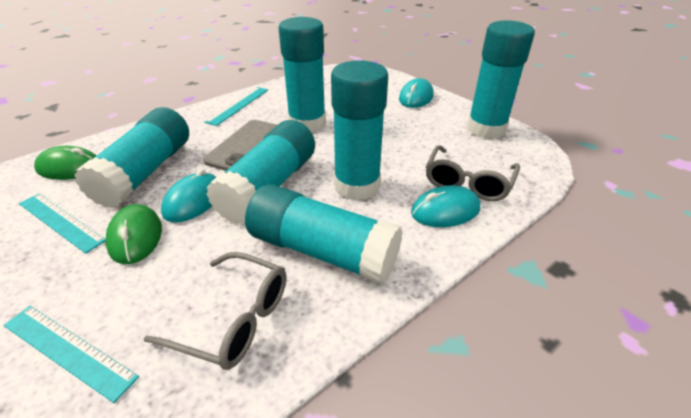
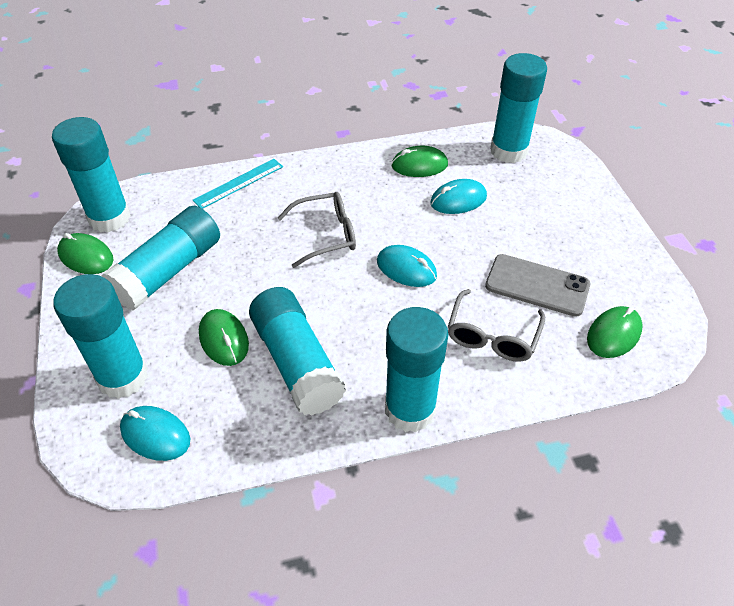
green mouse: 2 -> 4
turquoise ruler: 3 -> 1

